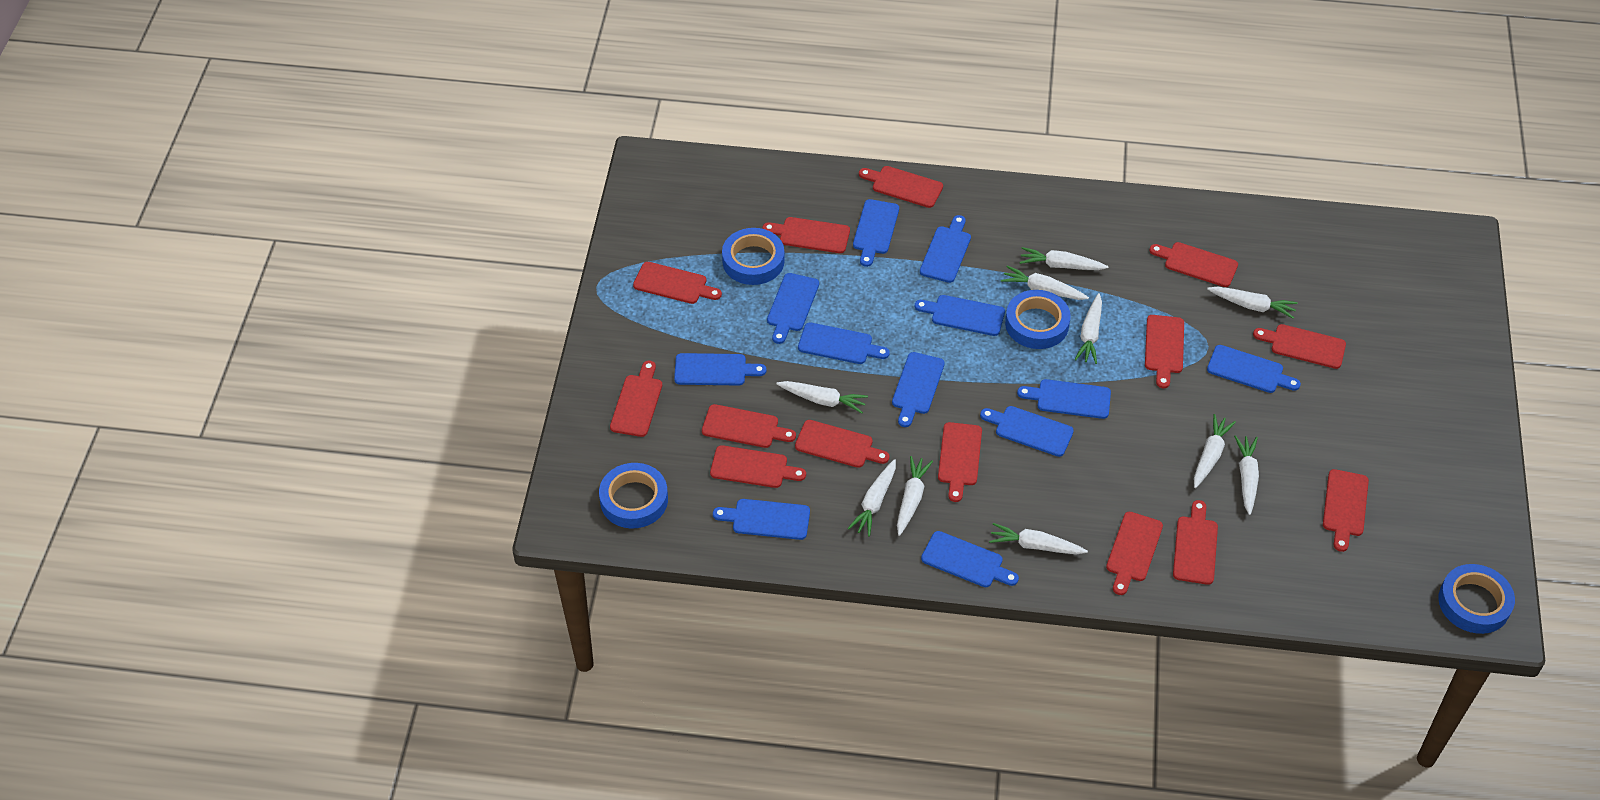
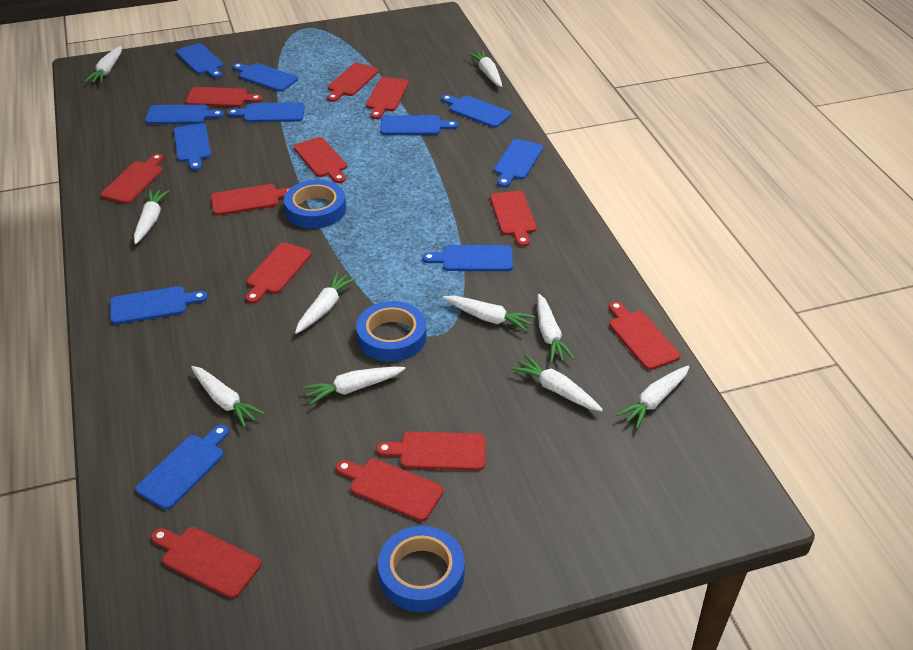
blue cutting board: 12 -> 11
blue tape: 4 -> 3
red cutting board: 14 -> 12

